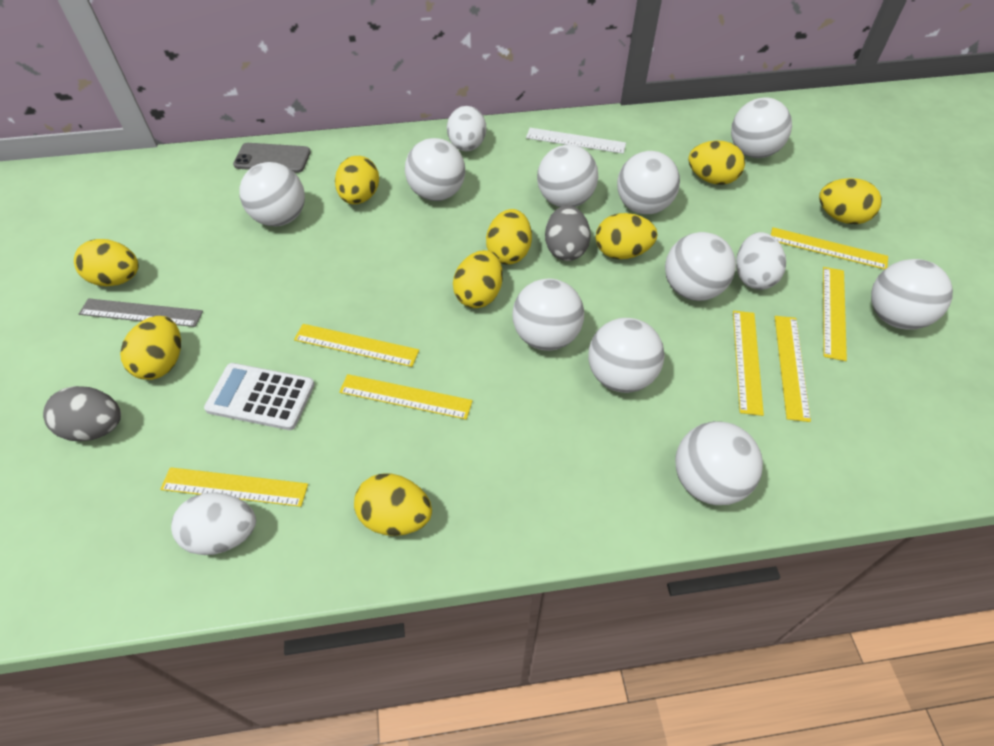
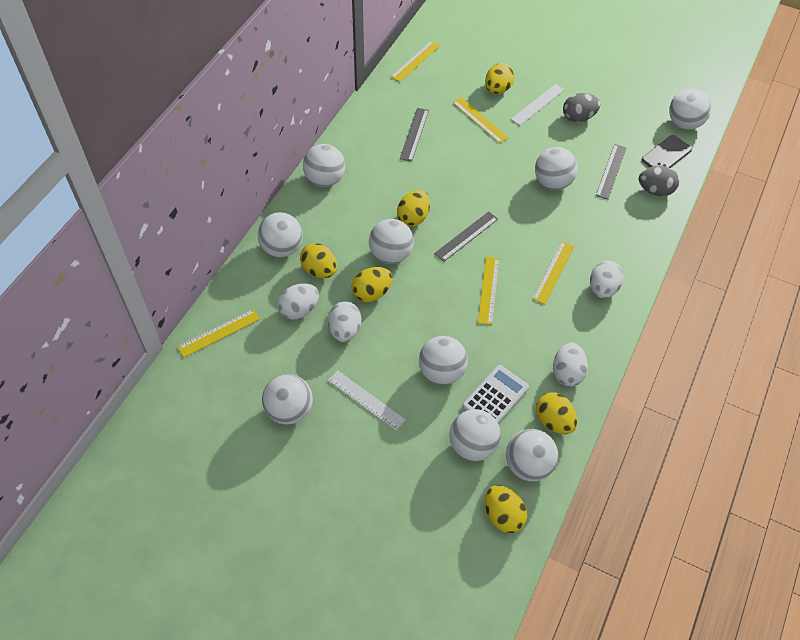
grey ruler: 1 -> 3
white ball: 10 -> 9
white egg: 3 -> 4
white ruler: 1 -> 2
yellow egg: 9 -> 6
yellow ruler: 7 -> 5

